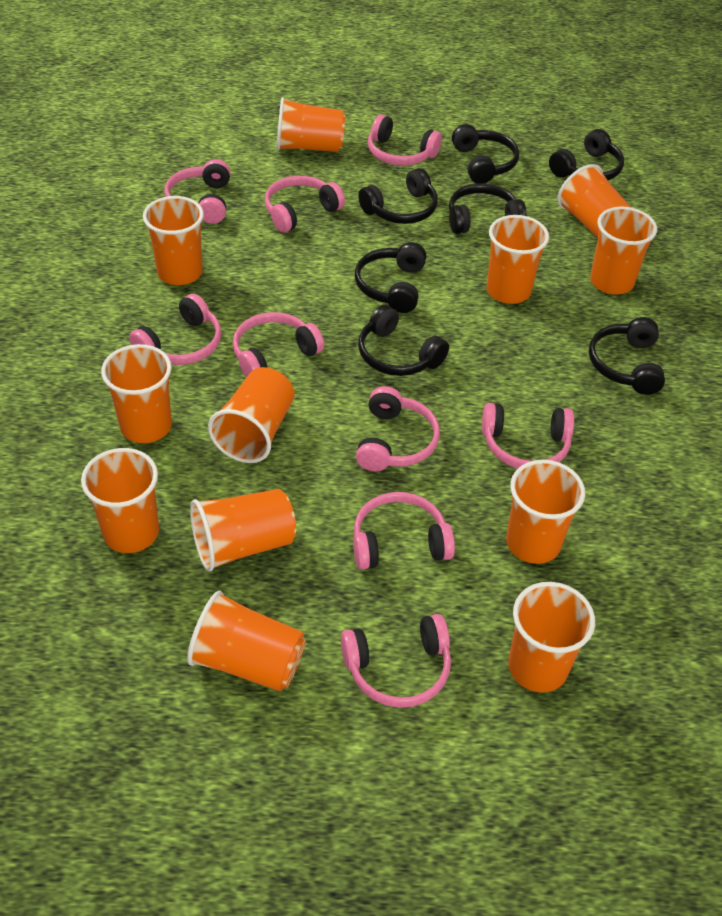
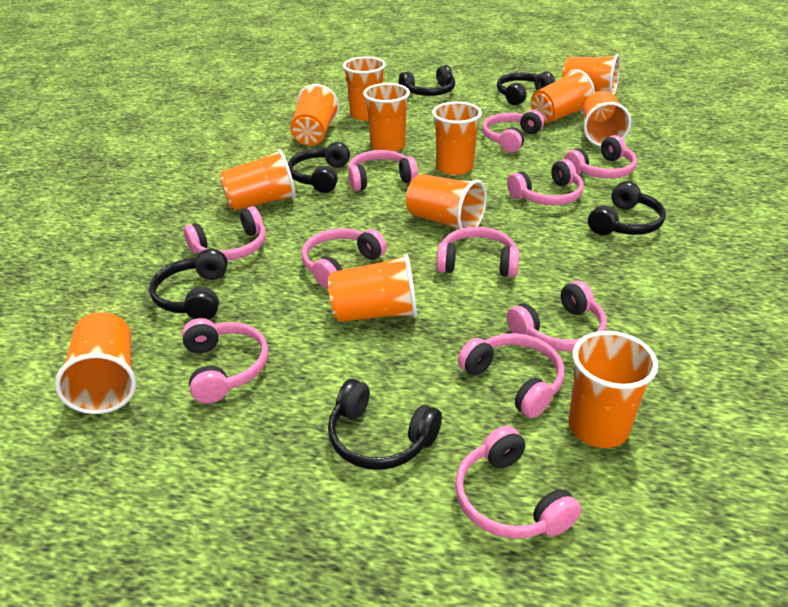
black headphones: 7 -> 6
pink headphones: 9 -> 11

